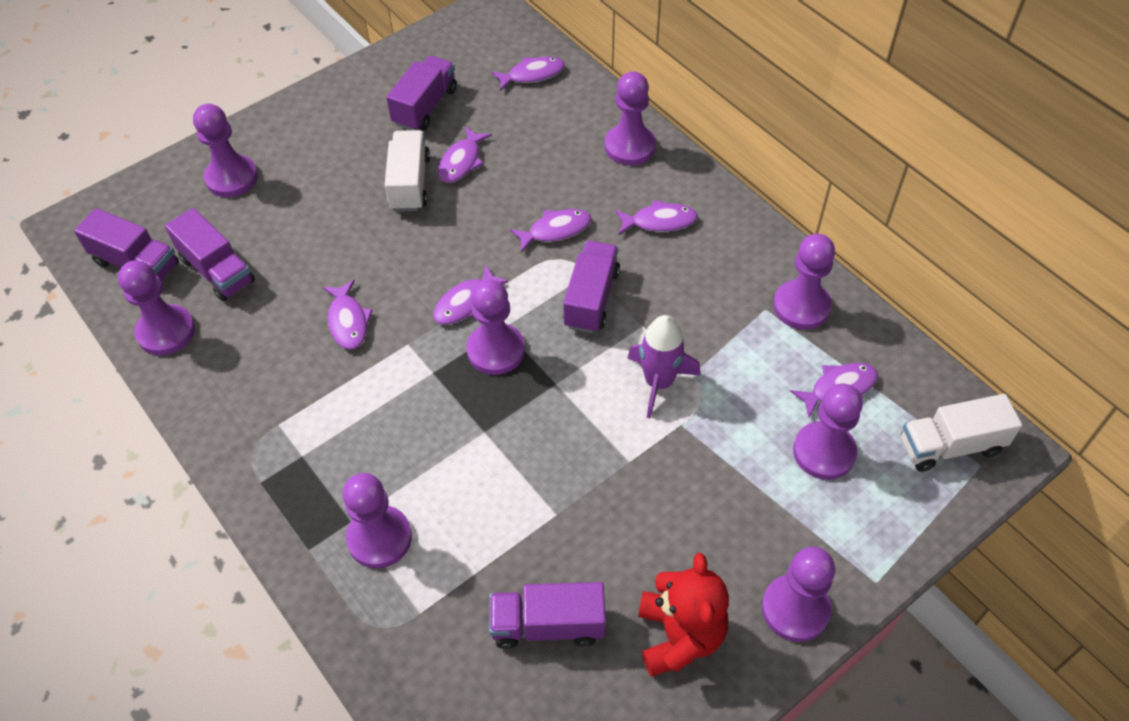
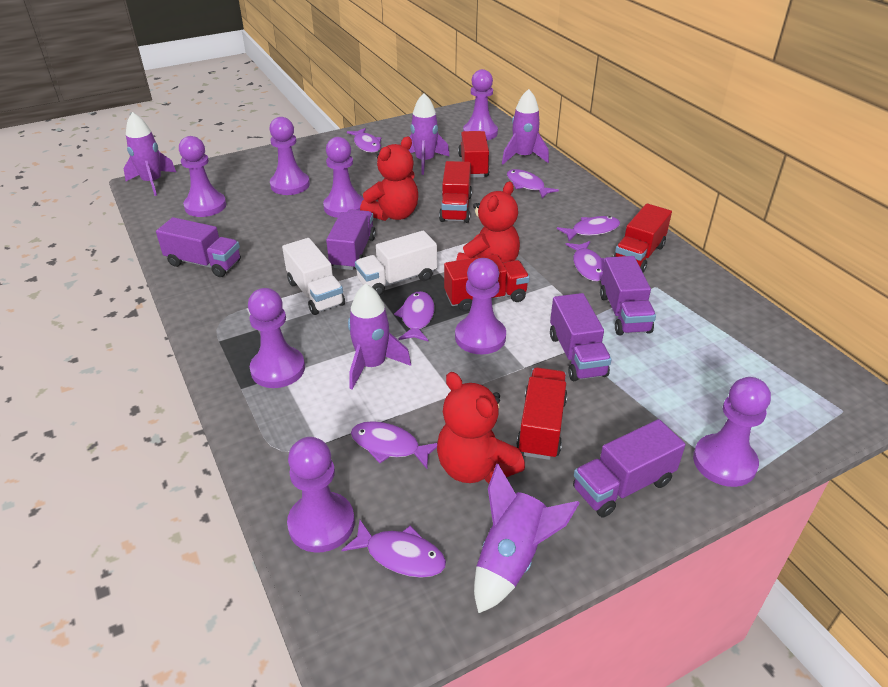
purple rocket: 1 -> 5
red teddy bear: 1 -> 3
red truck: 0 -> 5

